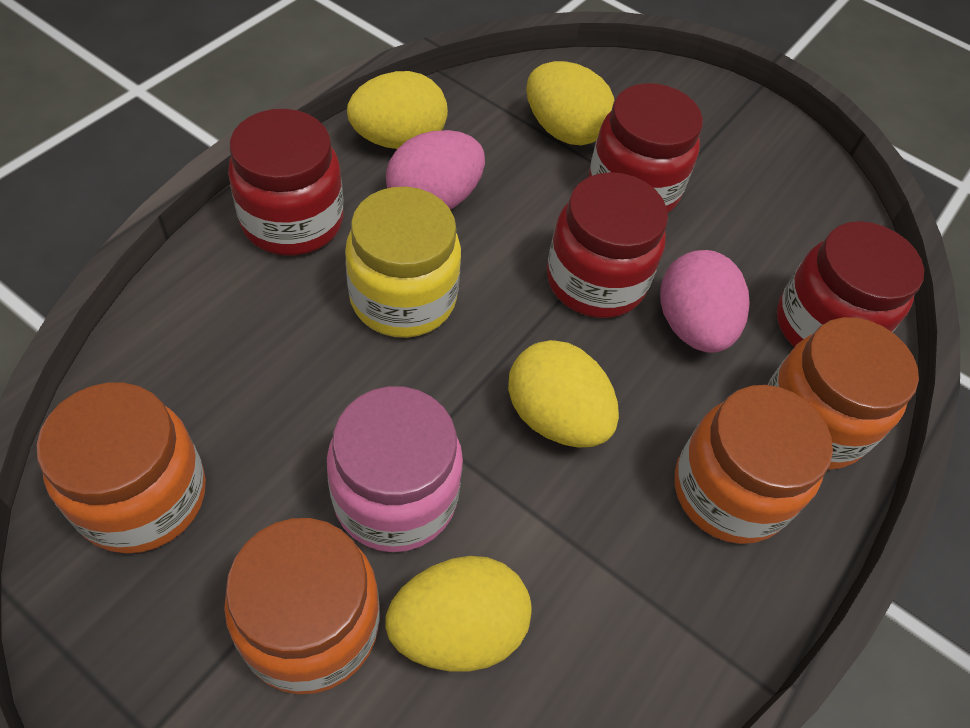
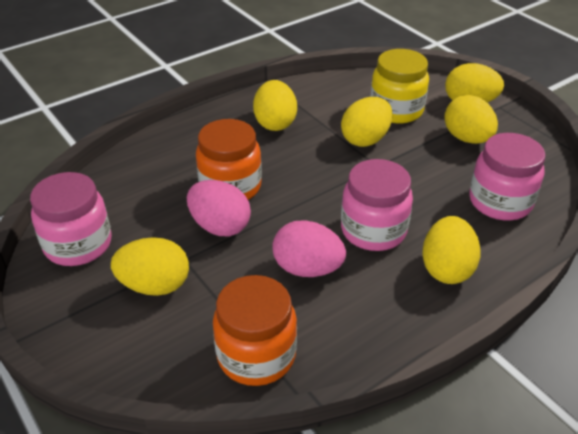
orange jar: 4 -> 2
pink jar: 1 -> 3
red jar: 4 -> 0
yellow egg: 4 -> 6

